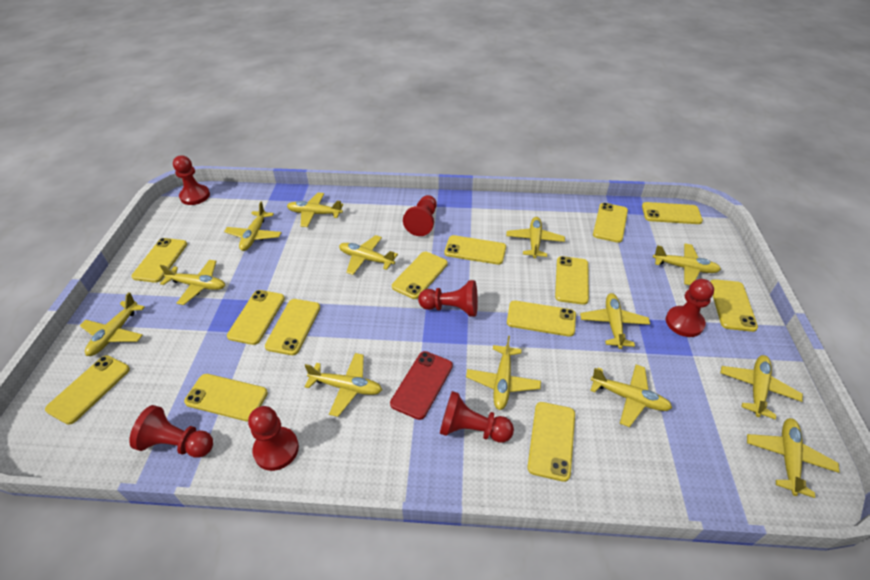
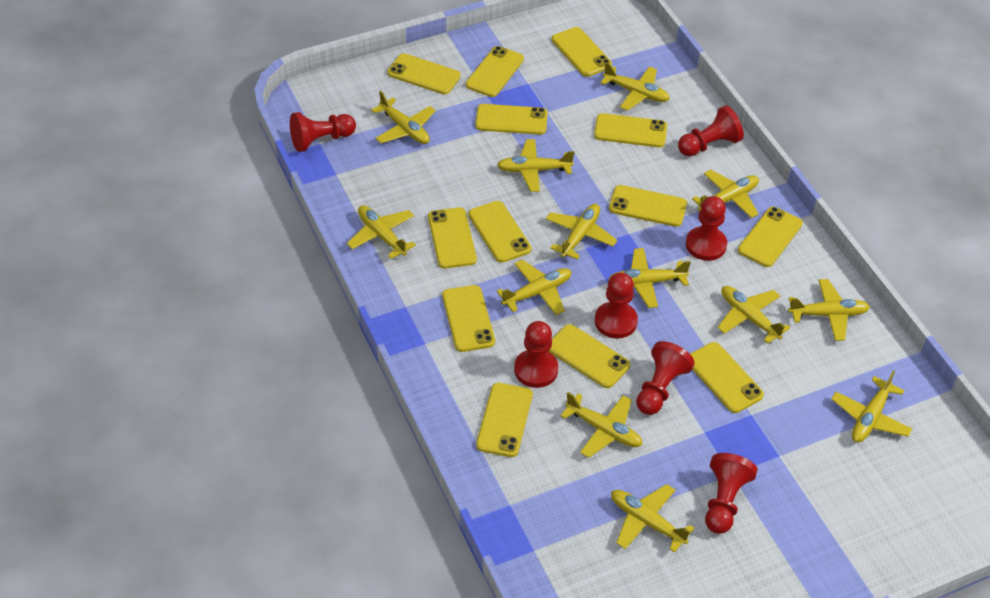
red phone: 1 -> 0

